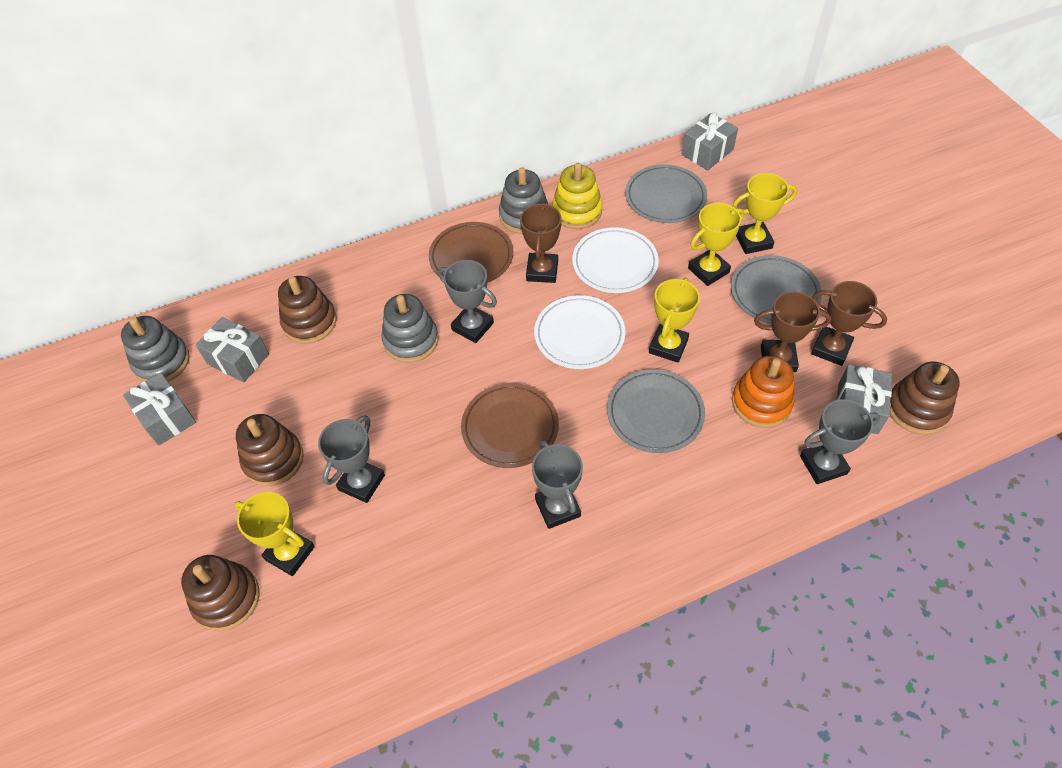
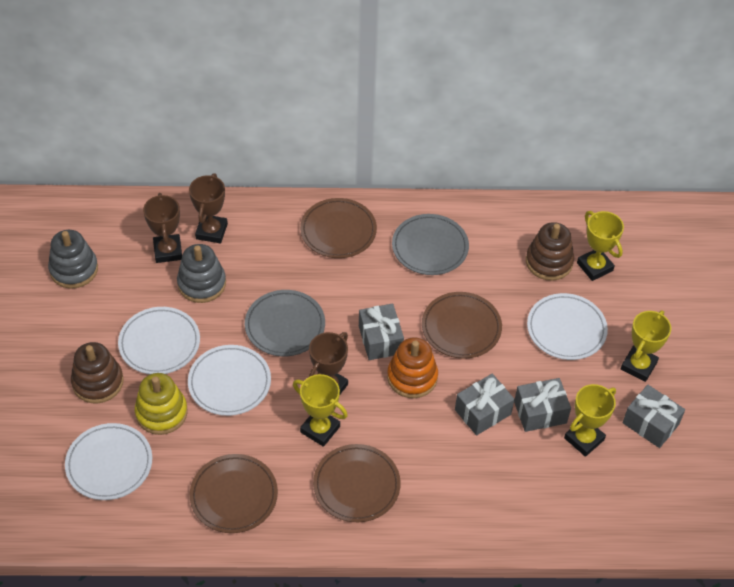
brown plate: 2 -> 4
brown stacking toy: 4 -> 2
grey plate: 3 -> 2
grey stacking toy: 3 -> 2
grey trophy: 4 -> 0
white plate: 2 -> 4

